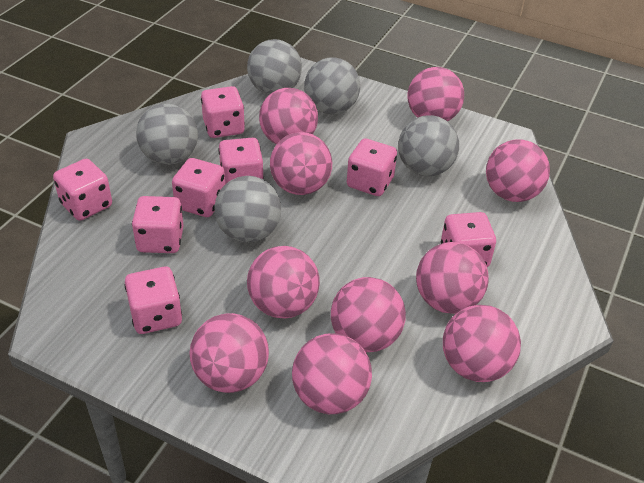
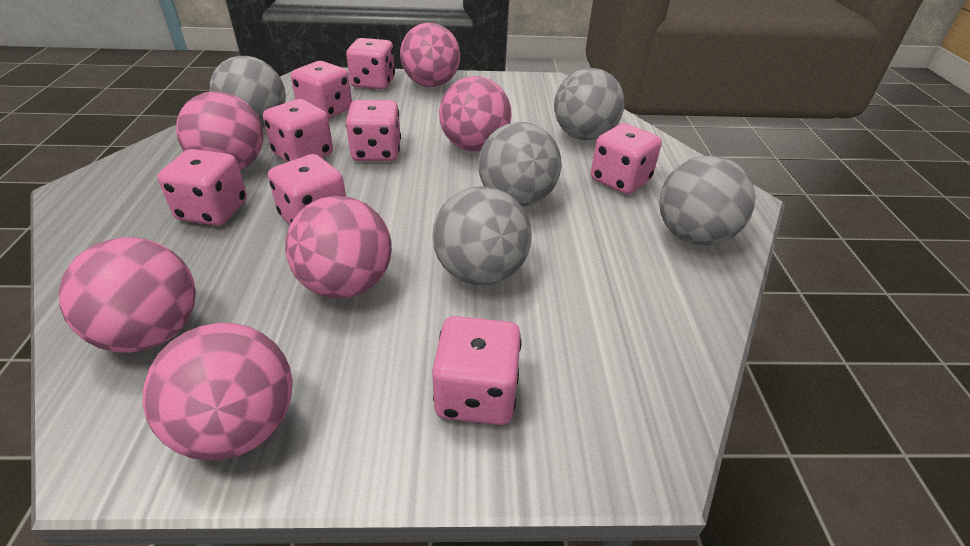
pink ball: 10 -> 6

